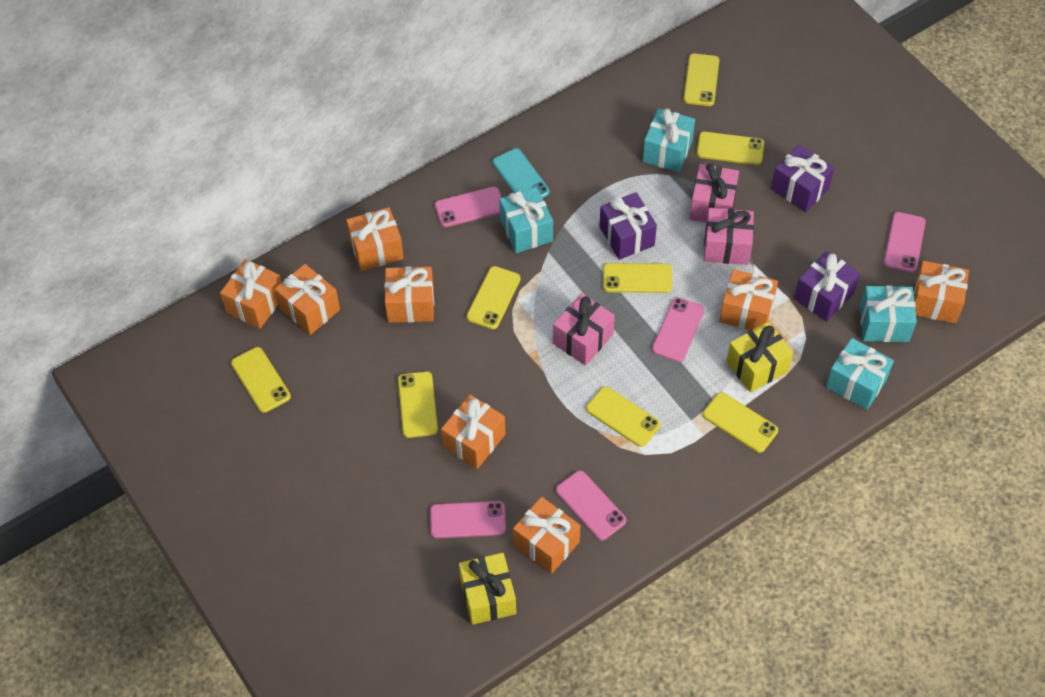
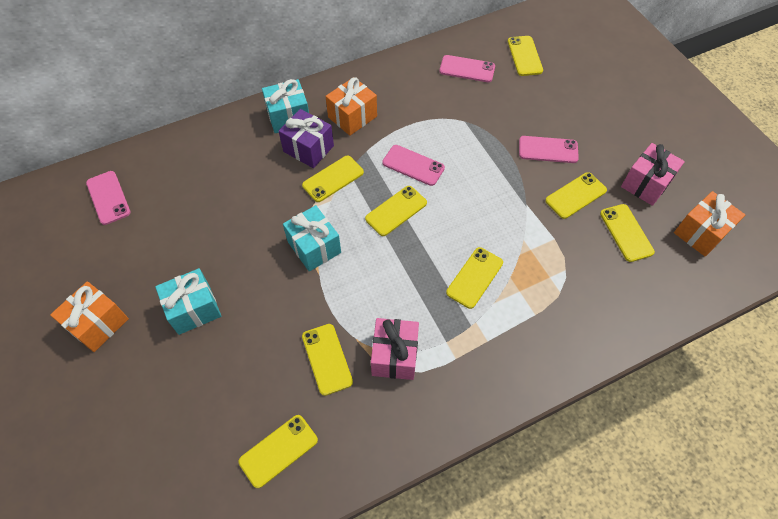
orange gift: 8 -> 3
pink gift: 3 -> 2
pink phone: 5 -> 4
purple gift: 3 -> 1
turquoise gift: 4 -> 3
turquoise phone: 1 -> 0
yellow gift: 2 -> 0

